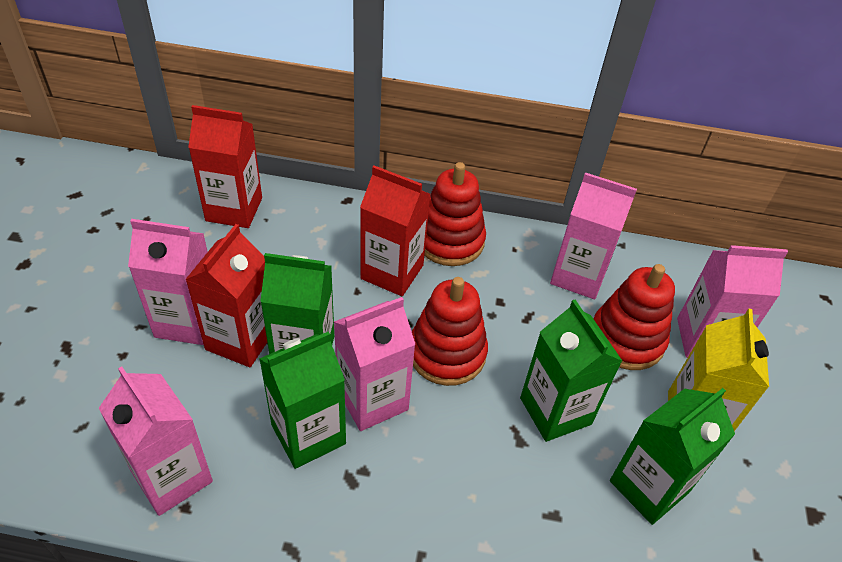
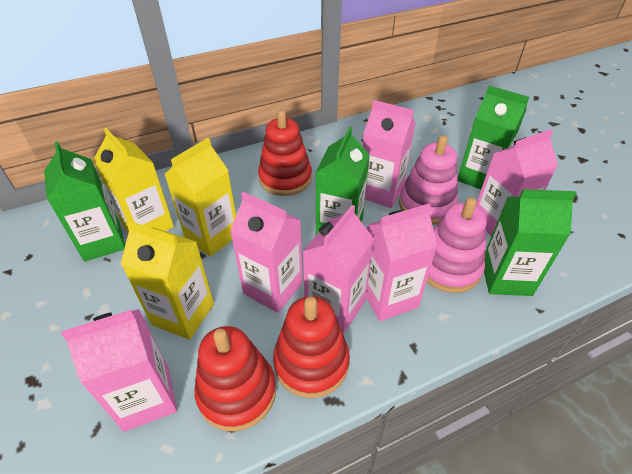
pink carton: 5 -> 6
pink stacking toy: 0 -> 2
red carton: 3 -> 0
yellow carton: 1 -> 3

